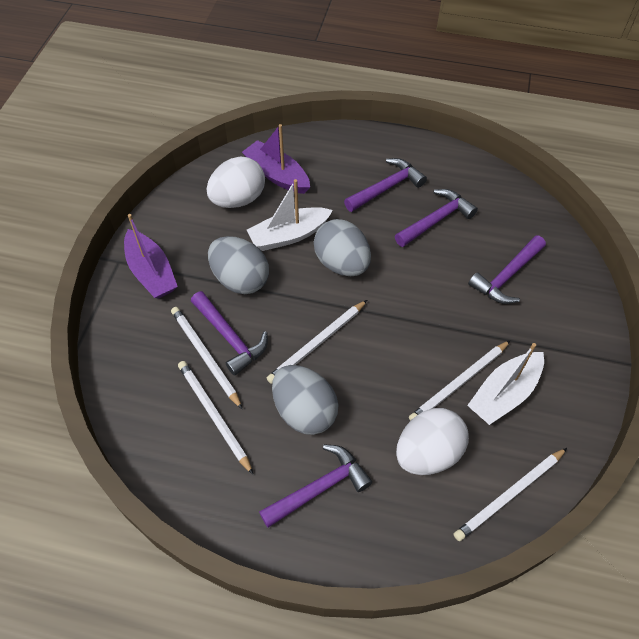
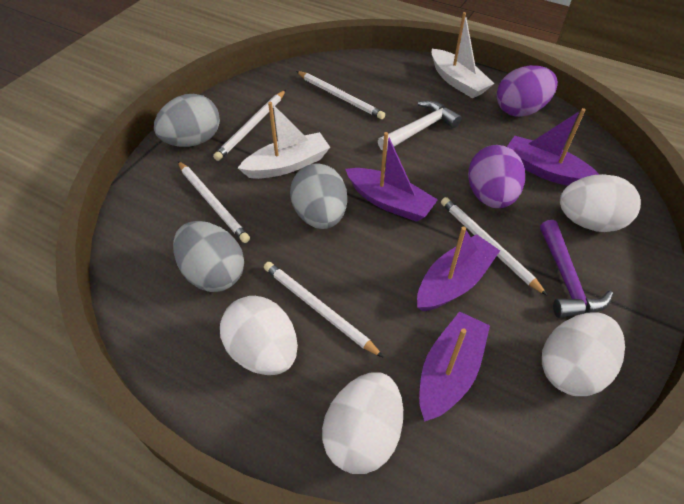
purple boat: 2 -> 4
purple egg: 0 -> 2
purple hammer: 5 -> 1
white egg: 2 -> 4
white hammer: 0 -> 1

